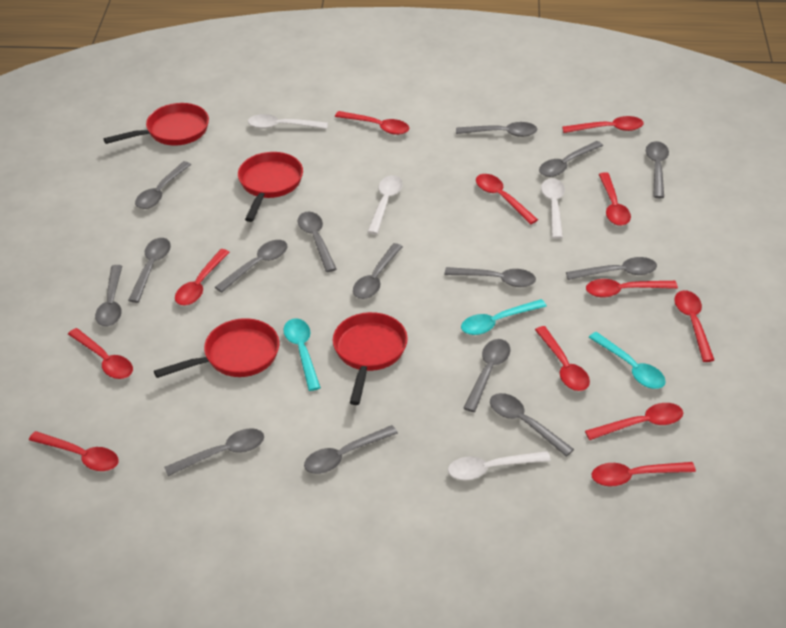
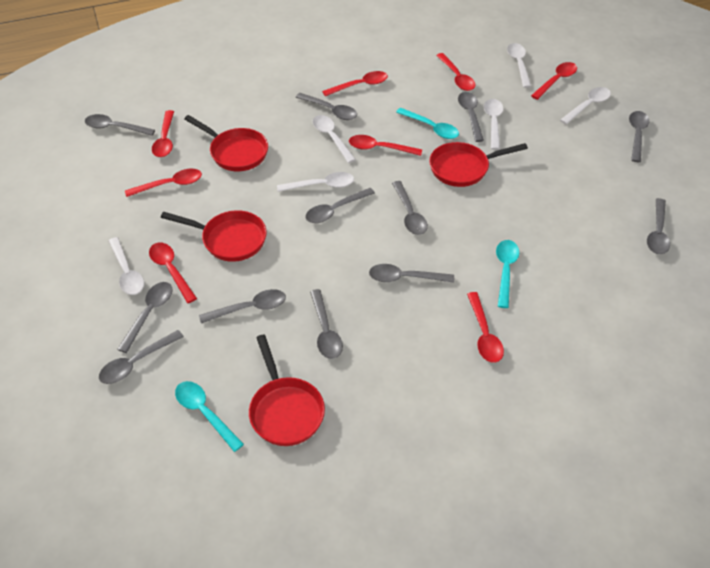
grey spoon: 15 -> 12
red spoon: 12 -> 8
white spoon: 4 -> 6

